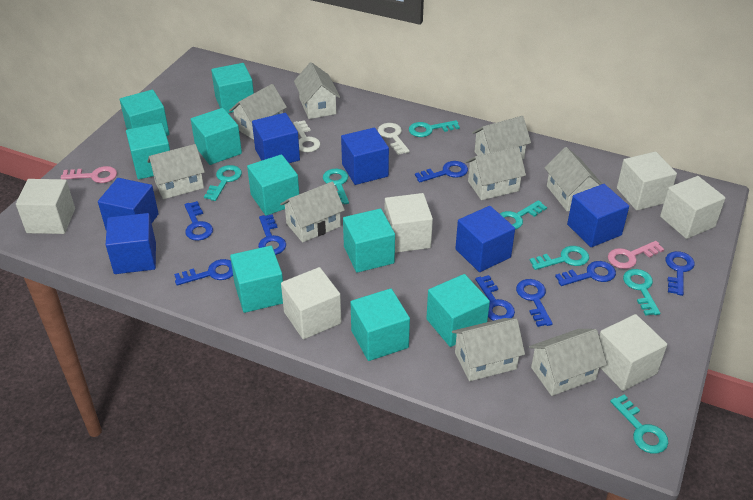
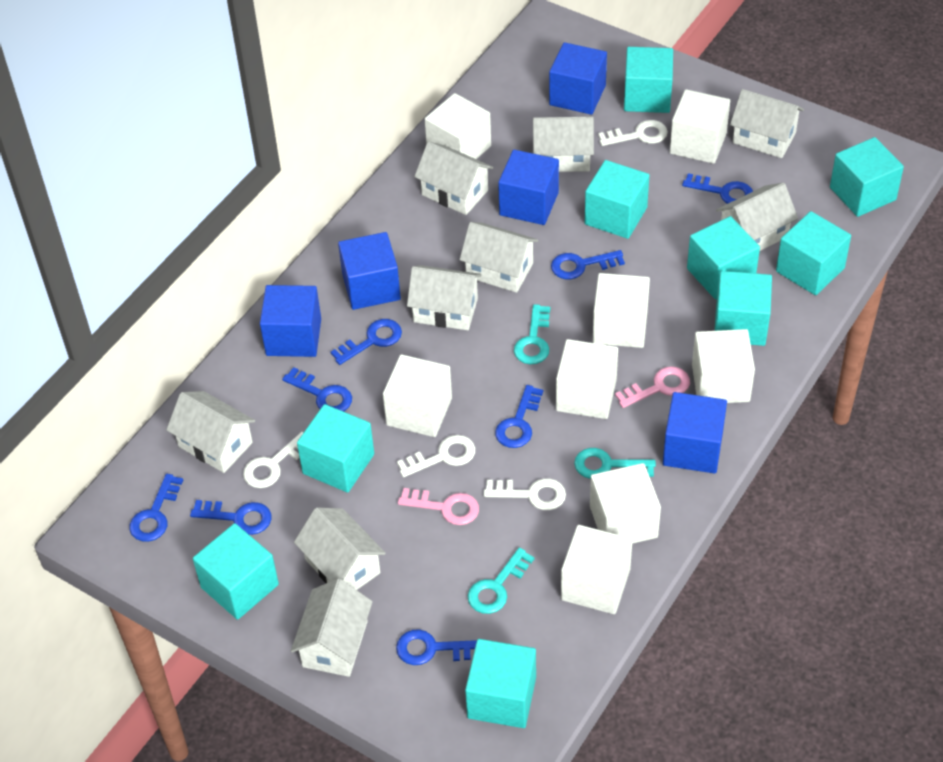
blue cube: 6 -> 5
turquoise key: 7 -> 3
white cube: 6 -> 8
white key: 2 -> 4

